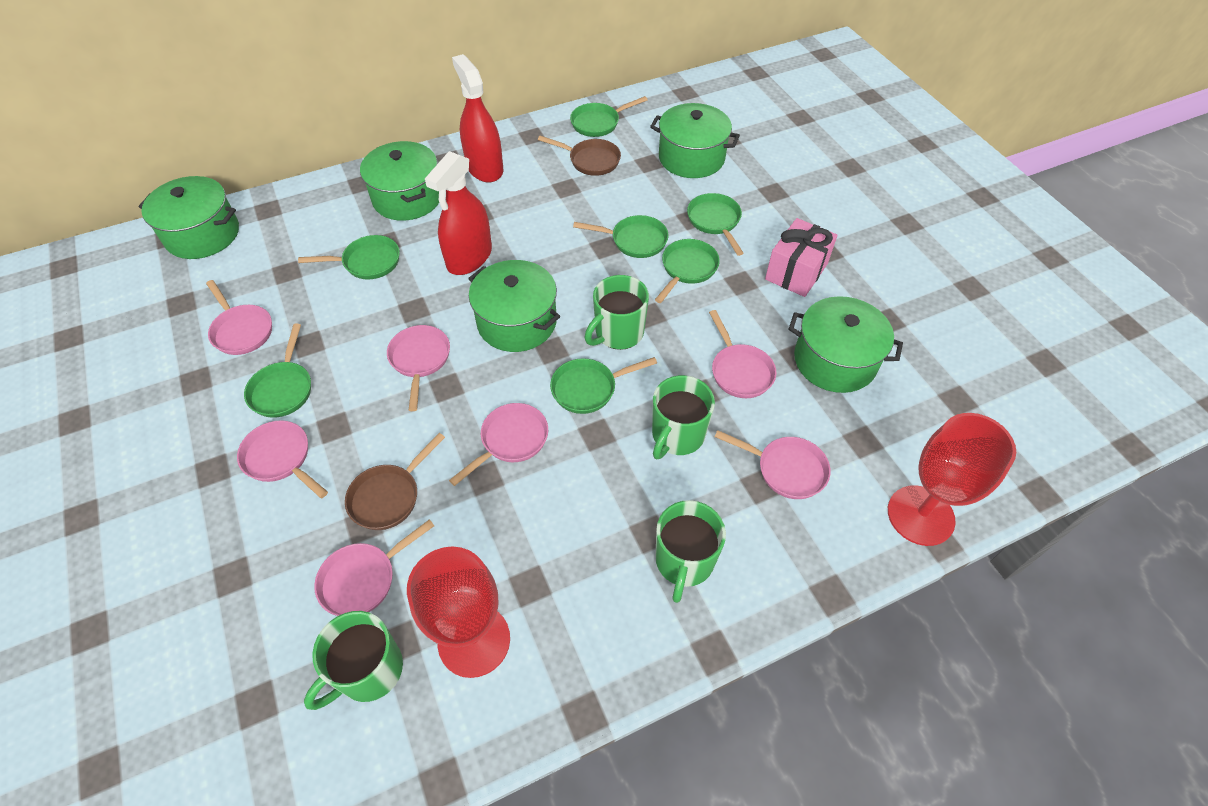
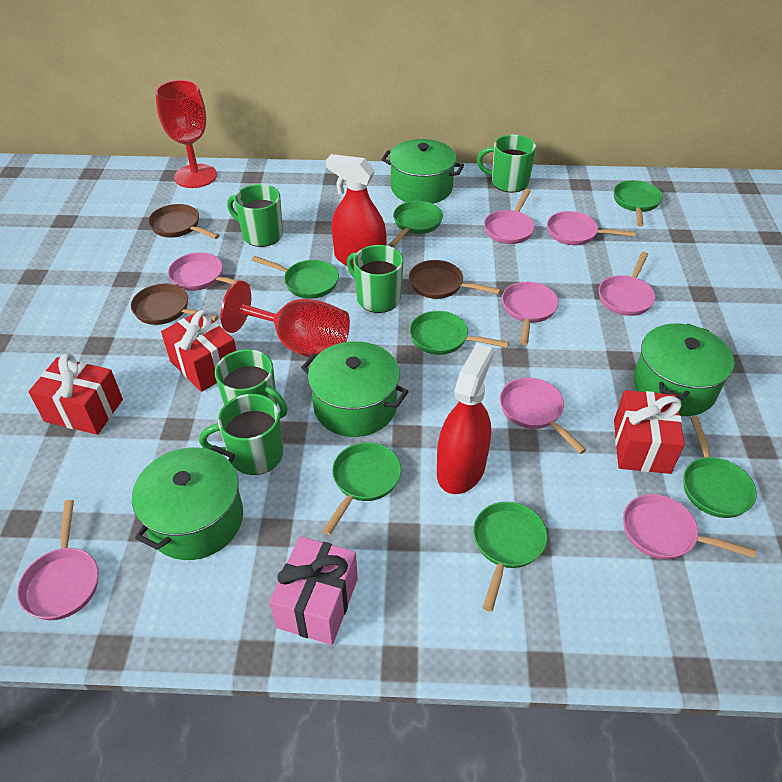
brown pan: 2 -> 3
green mug: 4 -> 5
green pot: 5 -> 4
pink pan: 7 -> 8
red gift: 0 -> 3

